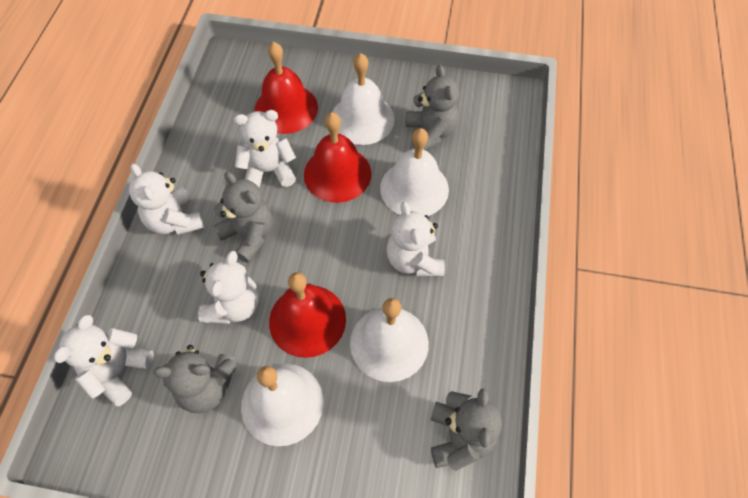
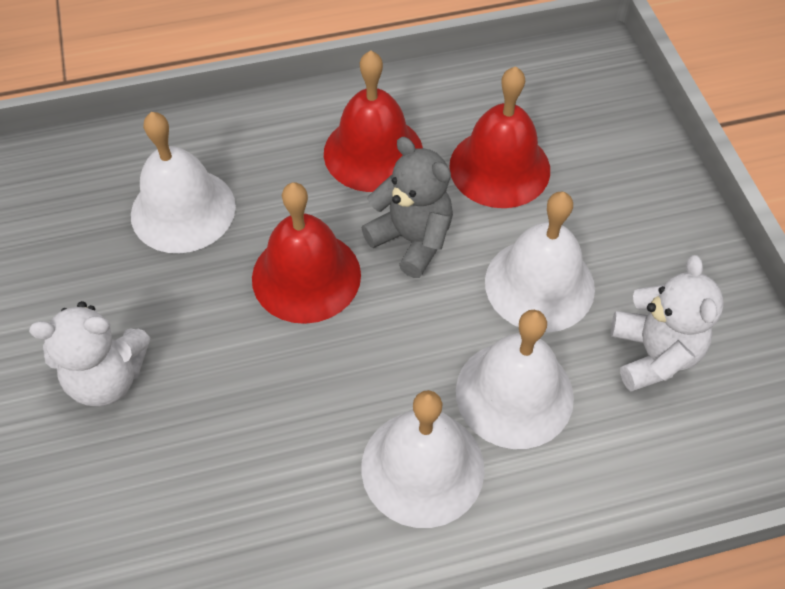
grey teddy bear: 4 -> 1
white teddy bear: 5 -> 2

